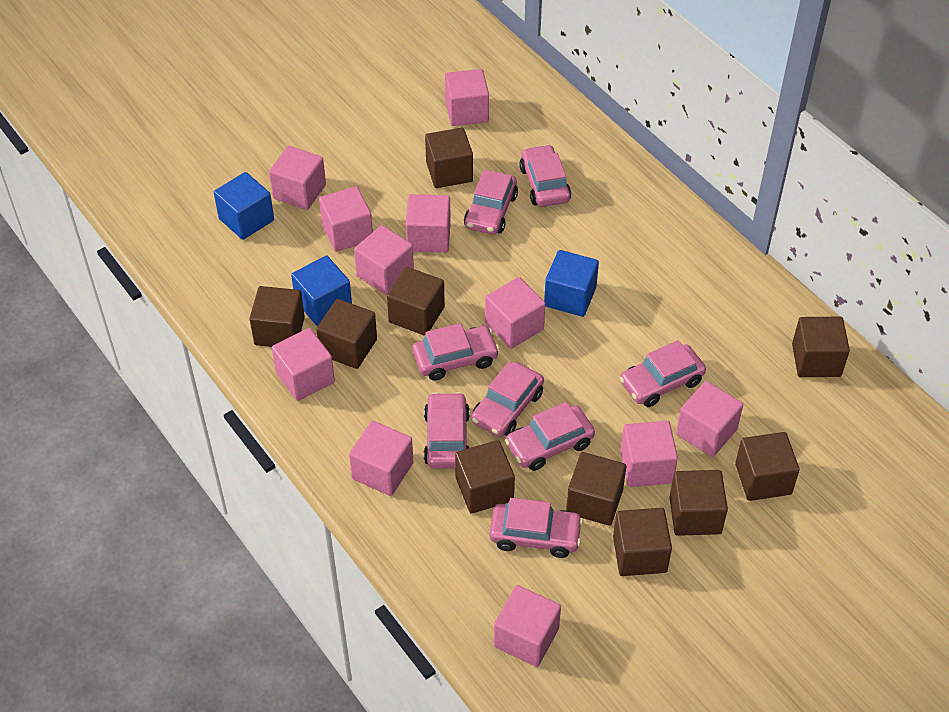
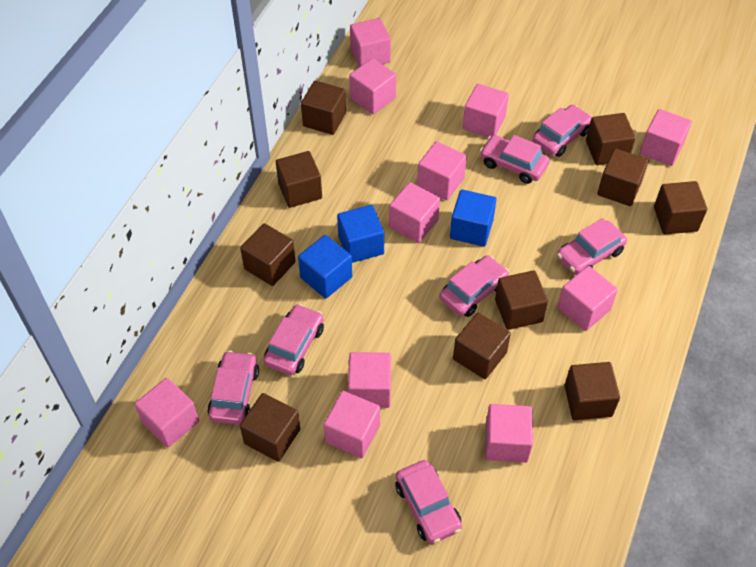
pink car: 8 -> 7

